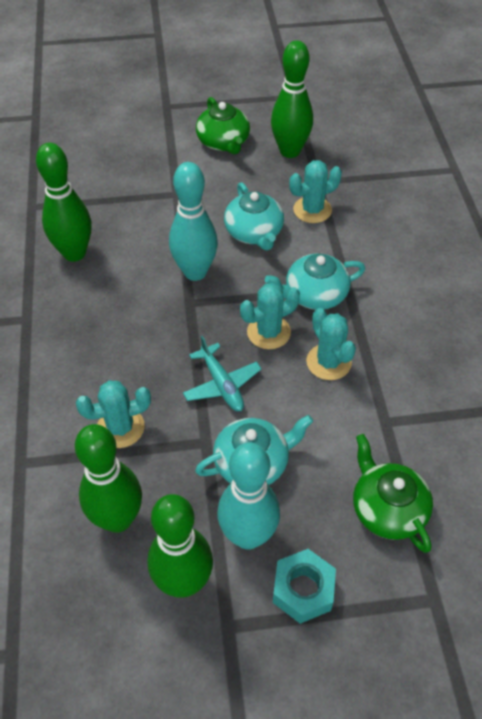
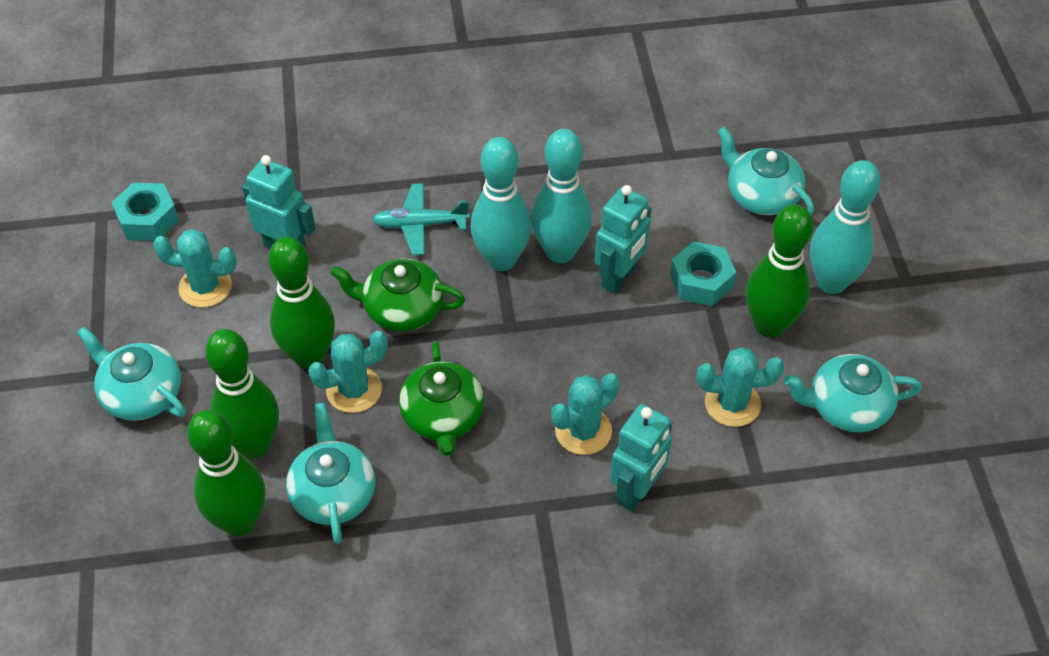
turquoise bowling pin: 2 -> 3
turquoise nut: 1 -> 2
turquoise robot: 0 -> 3
turquoise teapot: 3 -> 4

